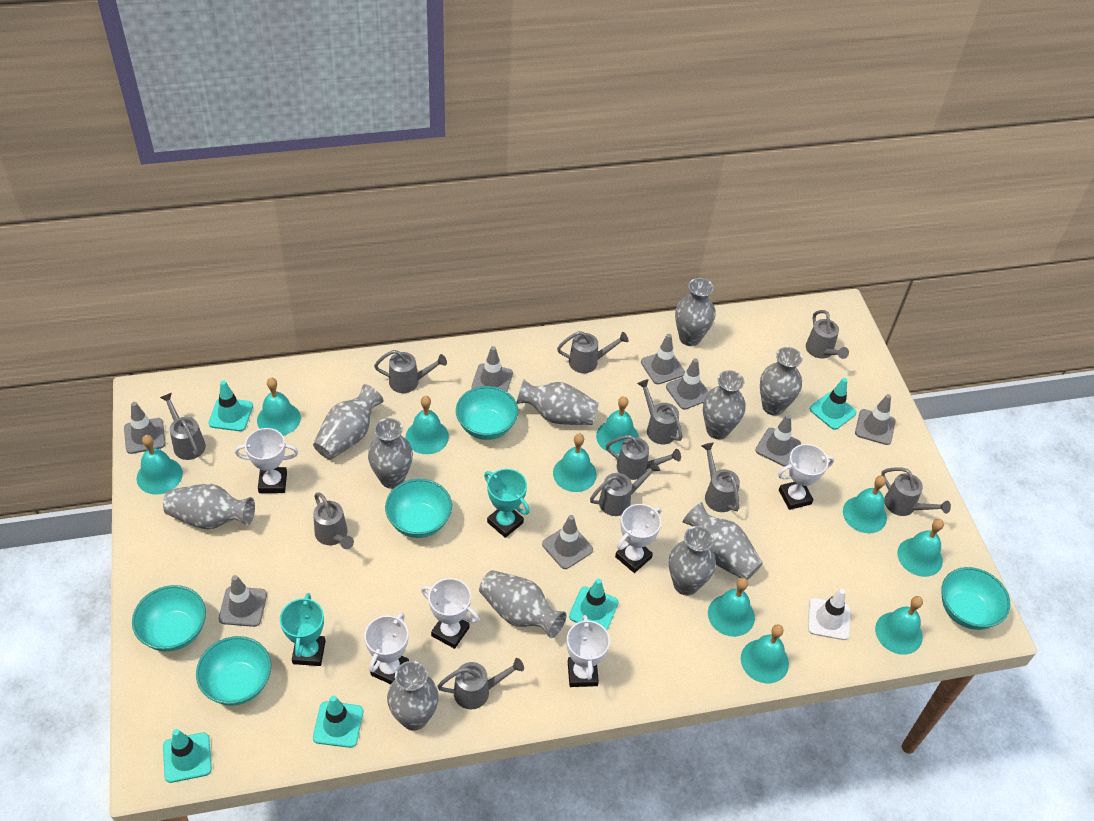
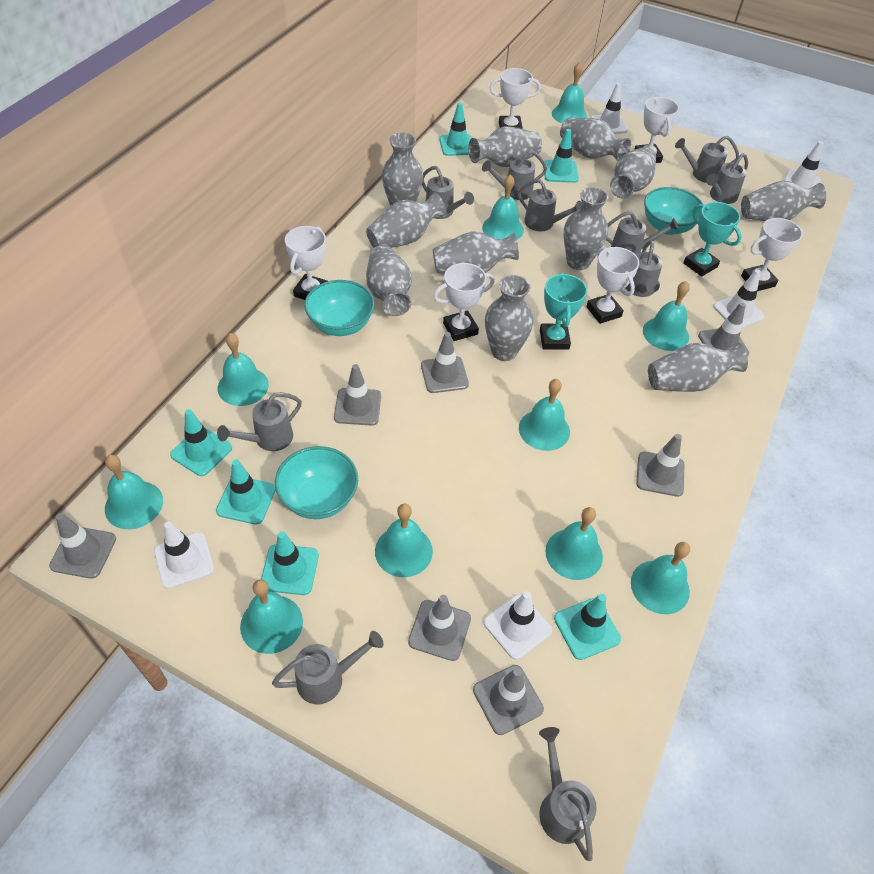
grey traffic cone: 8 -> 7
grey watering can: 11 -> 10
turquoise bowl: 5 -> 3
turquoise traffic cone: 5 -> 6
white traffic cone: 1 -> 5

